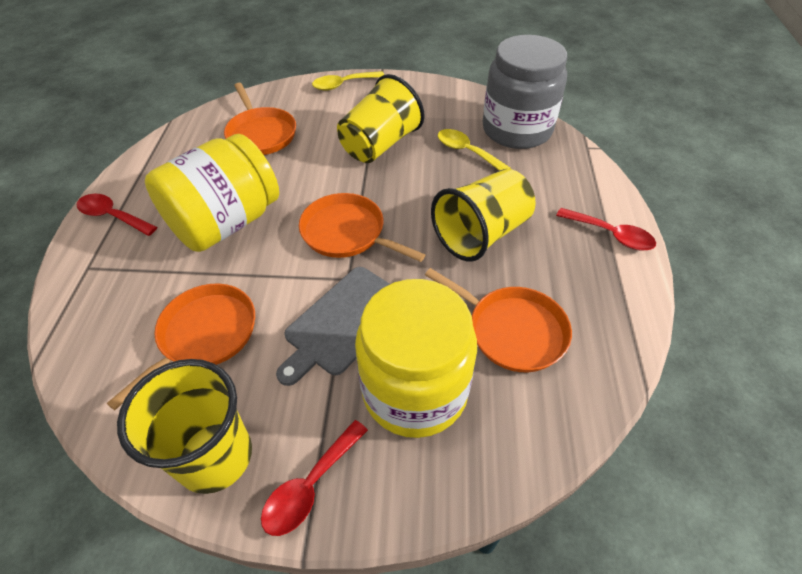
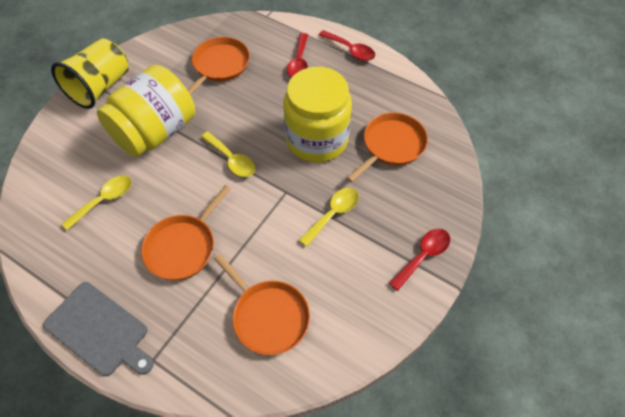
grey jar: 1 -> 0
yellow cup: 3 -> 1
yellow spoon: 2 -> 3

